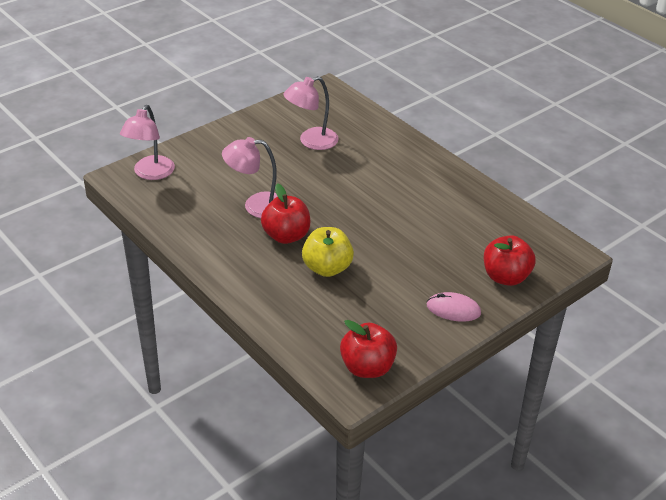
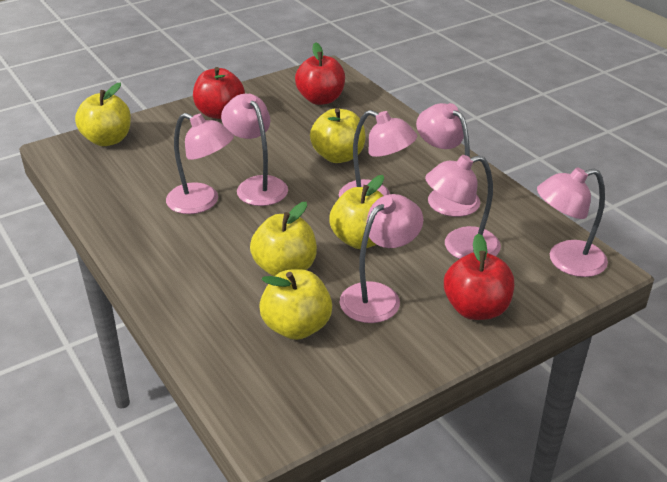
pink lamp: 3 -> 7
pink mouse: 1 -> 0
yellow apple: 1 -> 5

